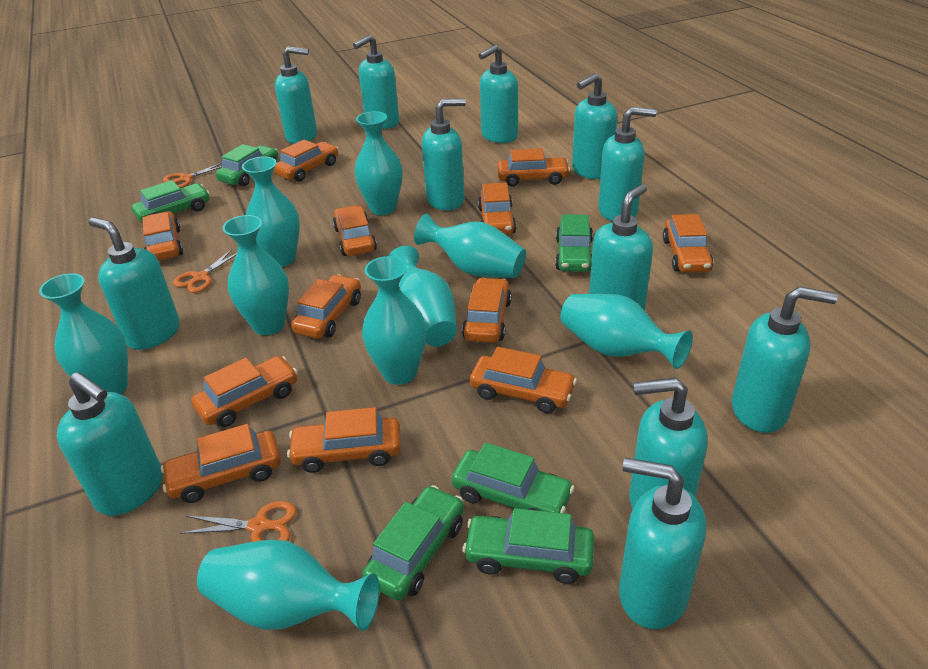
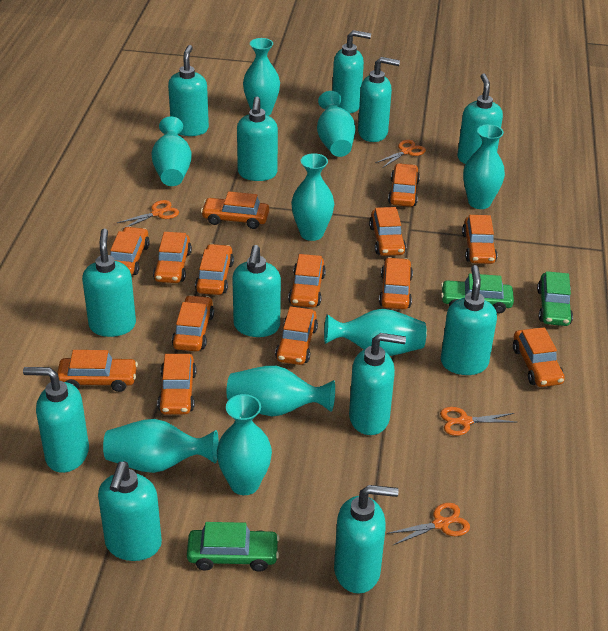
green car: 6 -> 3
orange car: 12 -> 14
orange scissors: 3 -> 4

